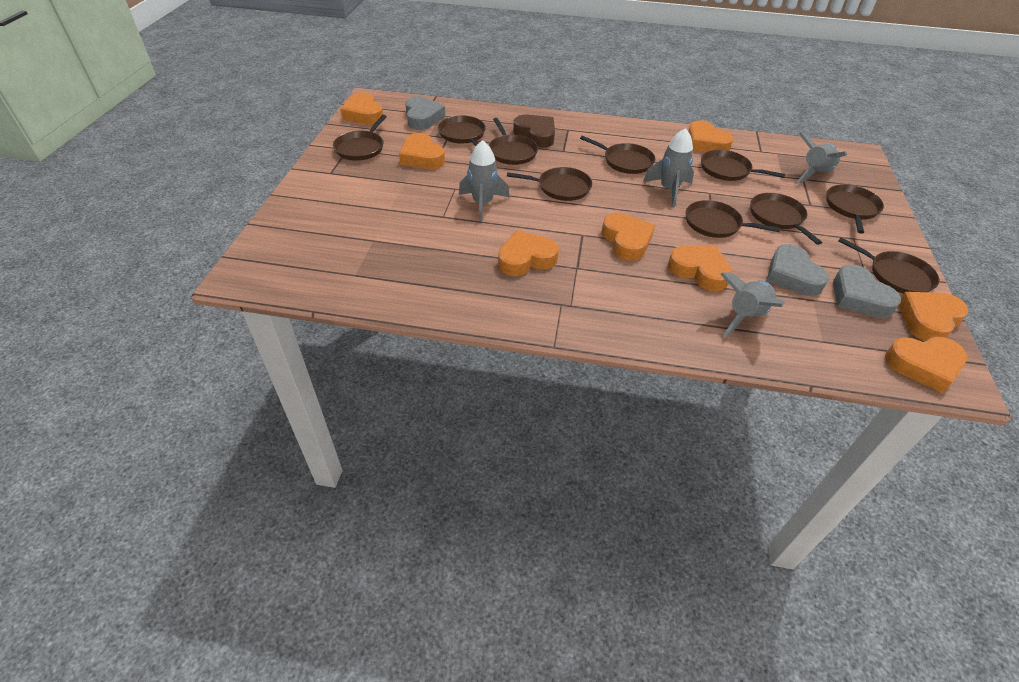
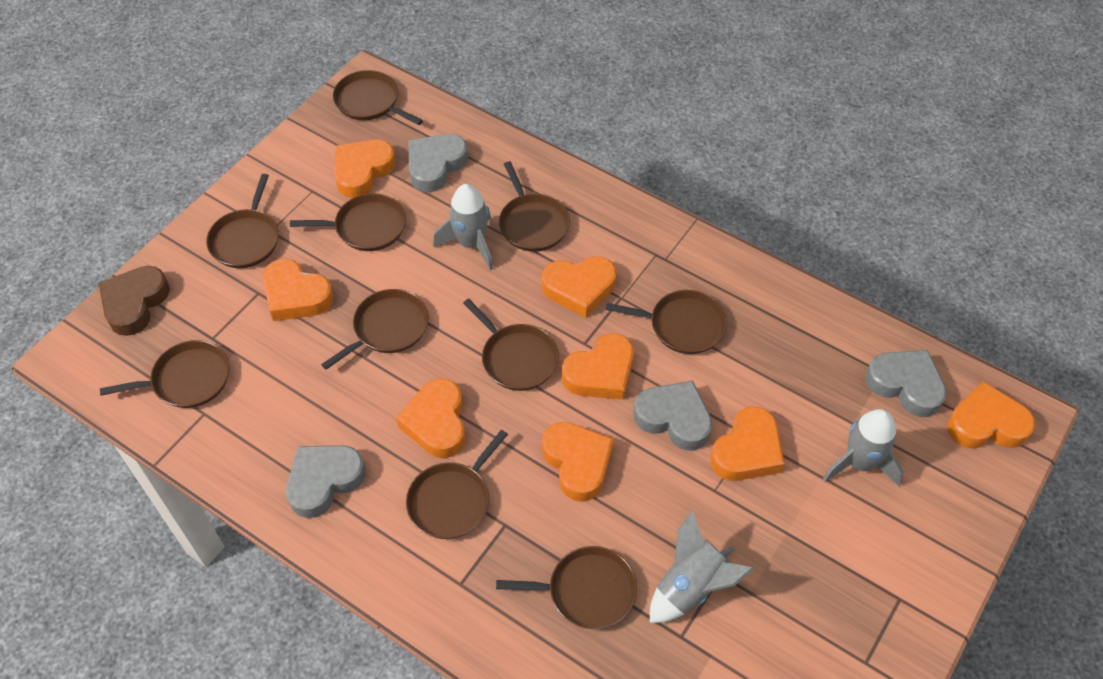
grey heart: 3 -> 4
grey rocket: 4 -> 3

